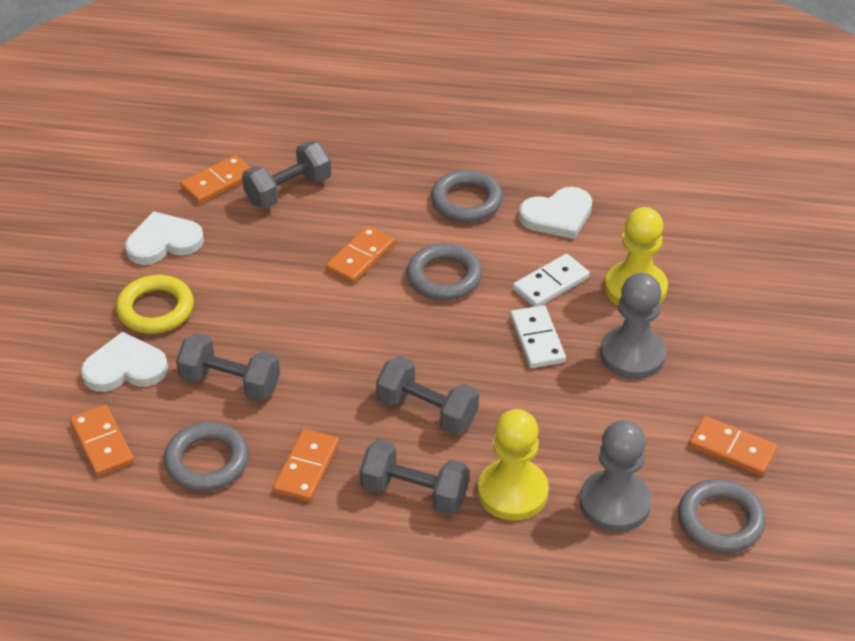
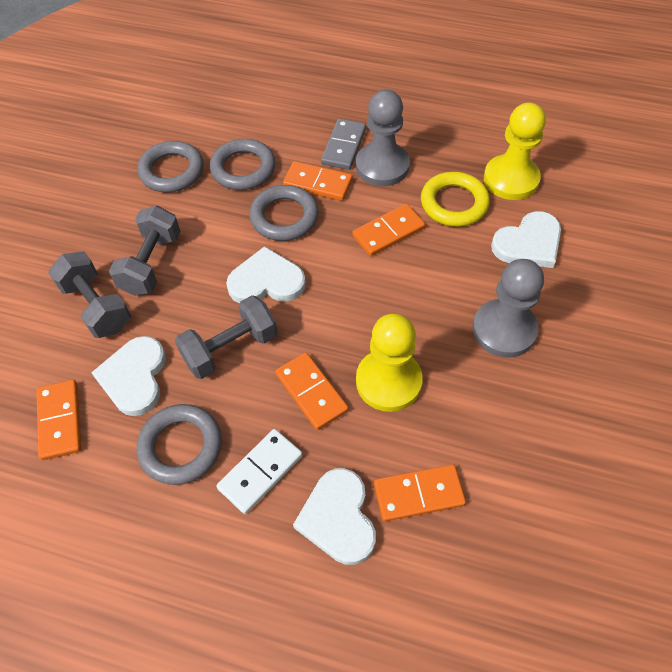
grey domino: 0 -> 1
grey dumbbell: 4 -> 3
white domino: 2 -> 1
white heart: 3 -> 4

